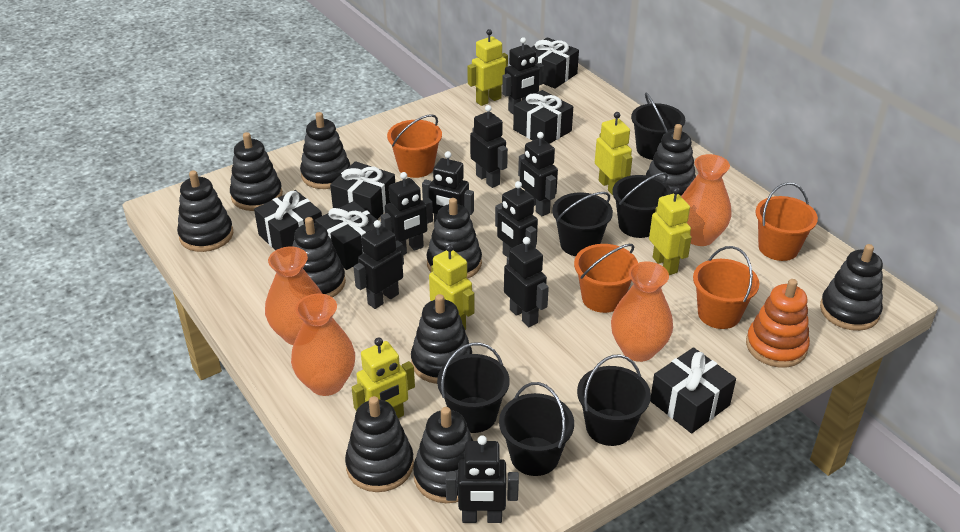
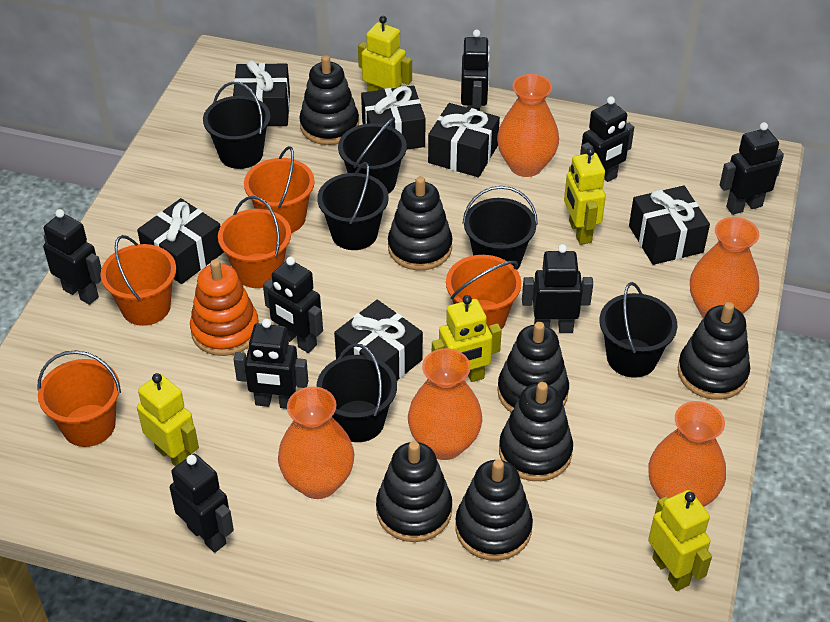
black robot: 9 -> 8
black stacking toy: 10 -> 7
orange bucket: 4 -> 5
orange vase: 4 -> 5

